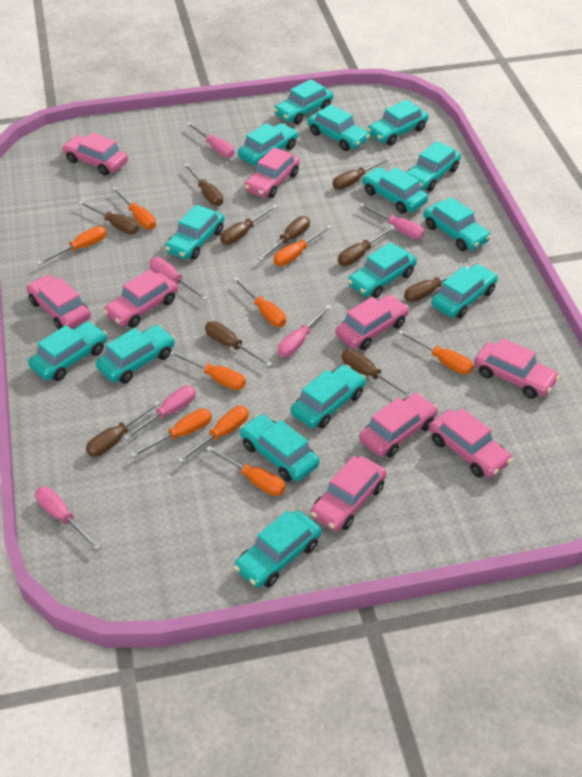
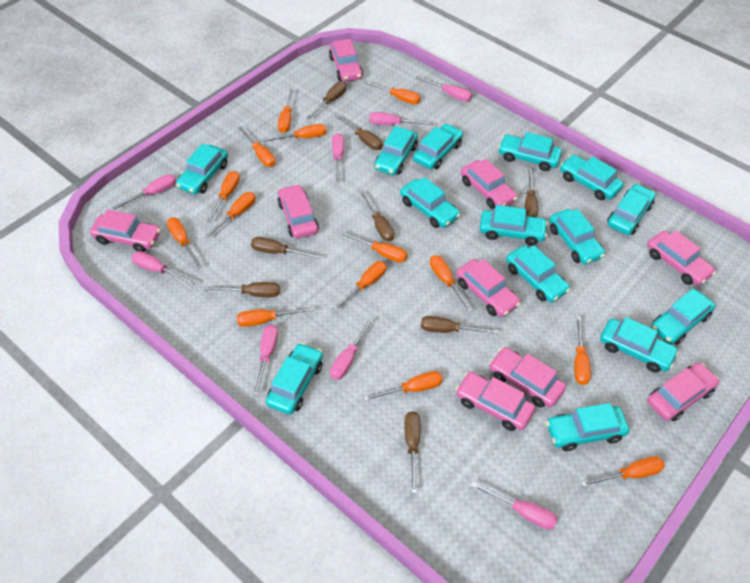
brown screwdriver: 10 -> 8
orange screwdriver: 9 -> 14
pink screwdriver: 6 -> 8
turquoise car: 15 -> 14

